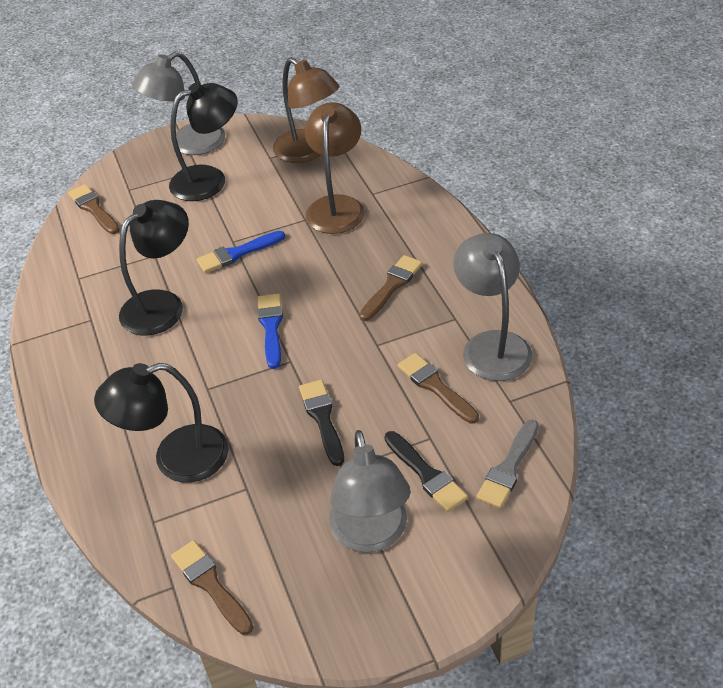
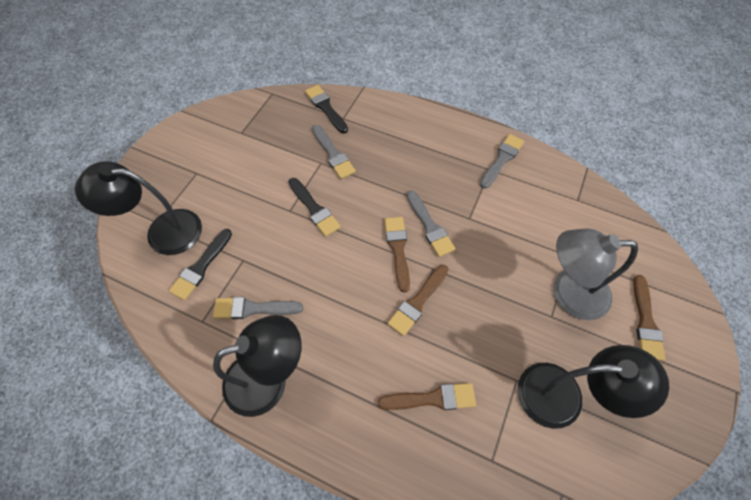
black brush: 2 -> 3
blue brush: 2 -> 0
brown lamp: 2 -> 0
grey brush: 1 -> 4
grey lamp: 3 -> 1

